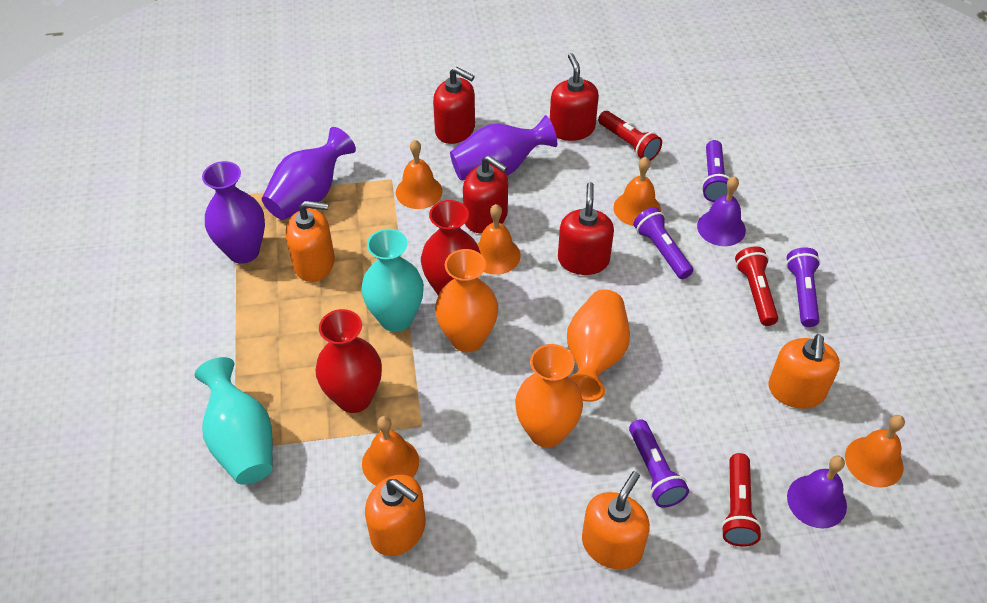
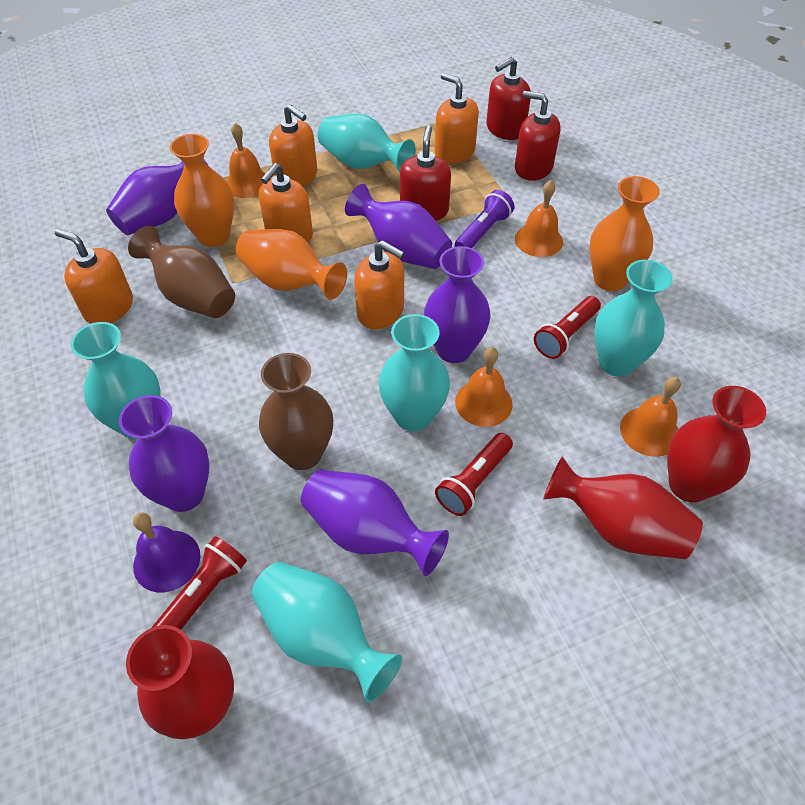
brown vase: 0 -> 2
orange bell: 5 -> 4
orange soap dispenser: 4 -> 5
purple bell: 2 -> 1
purple flashlight: 4 -> 1
purple vase: 3 -> 5
red soap dispenser: 4 -> 3
red vase: 2 -> 3
turquoise vase: 2 -> 5

